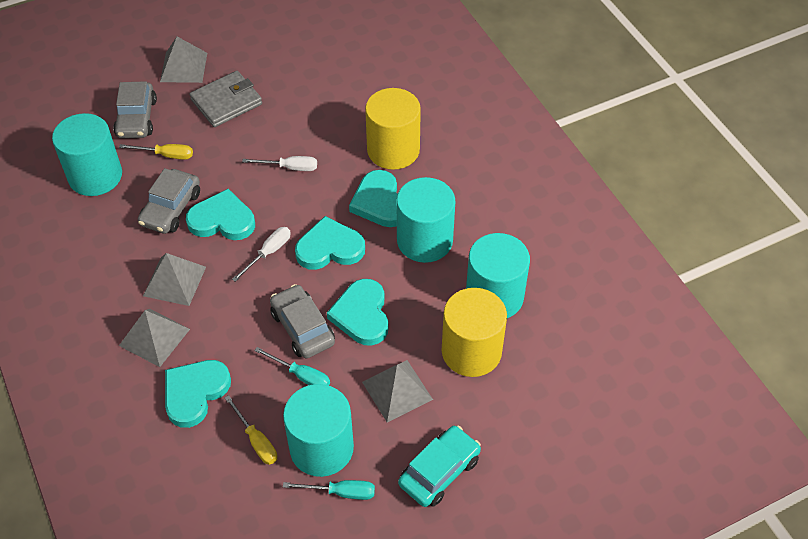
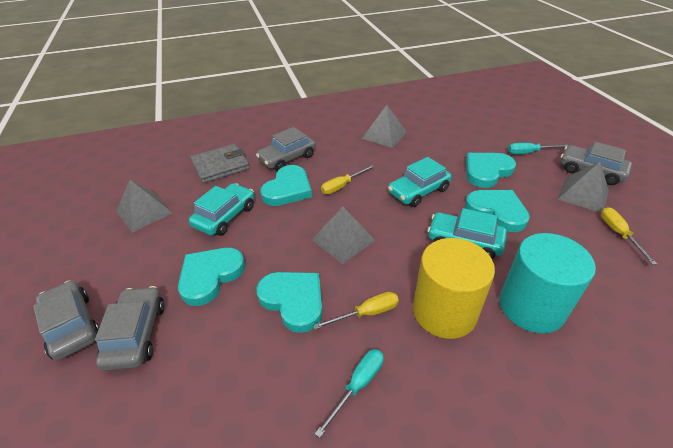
grey car: 3 -> 4
turquoise car: 1 -> 3
turquoise cylinder: 4 -> 1
white screwdriver: 2 -> 0
yellow cylinder: 2 -> 1
yellow screwdriver: 2 -> 3

